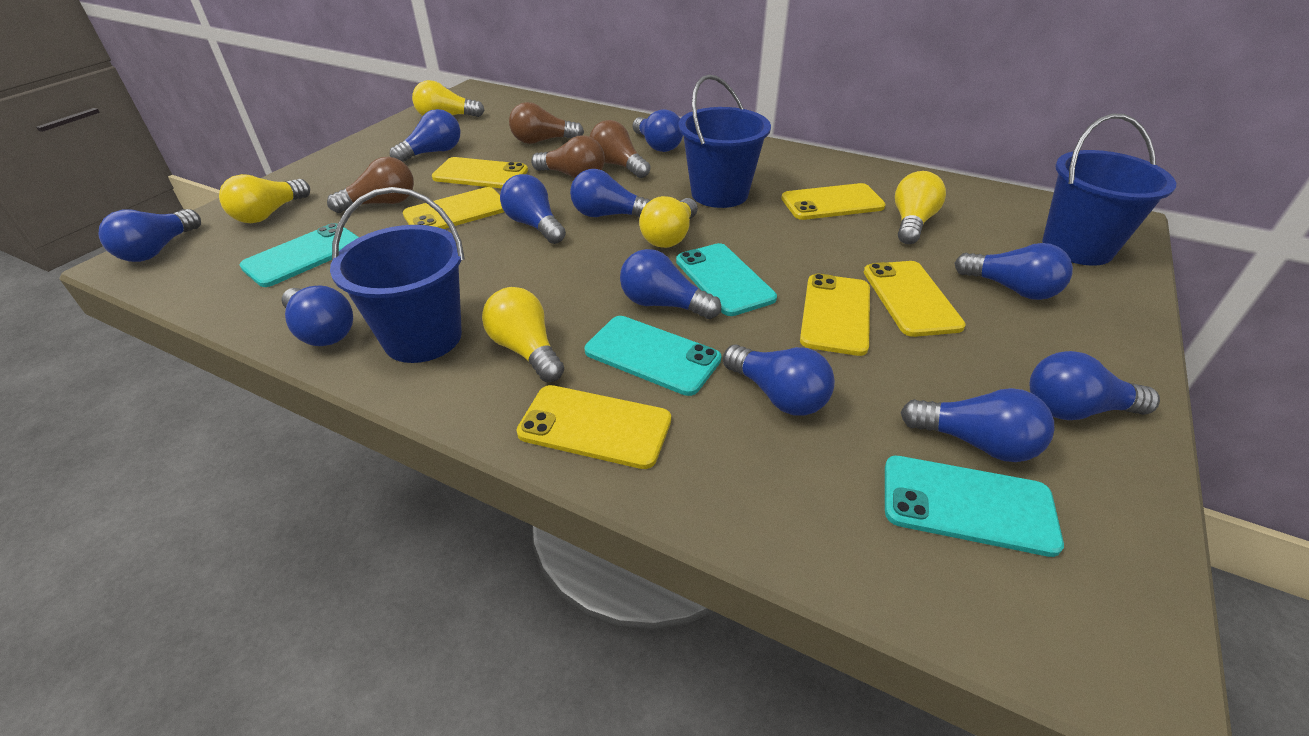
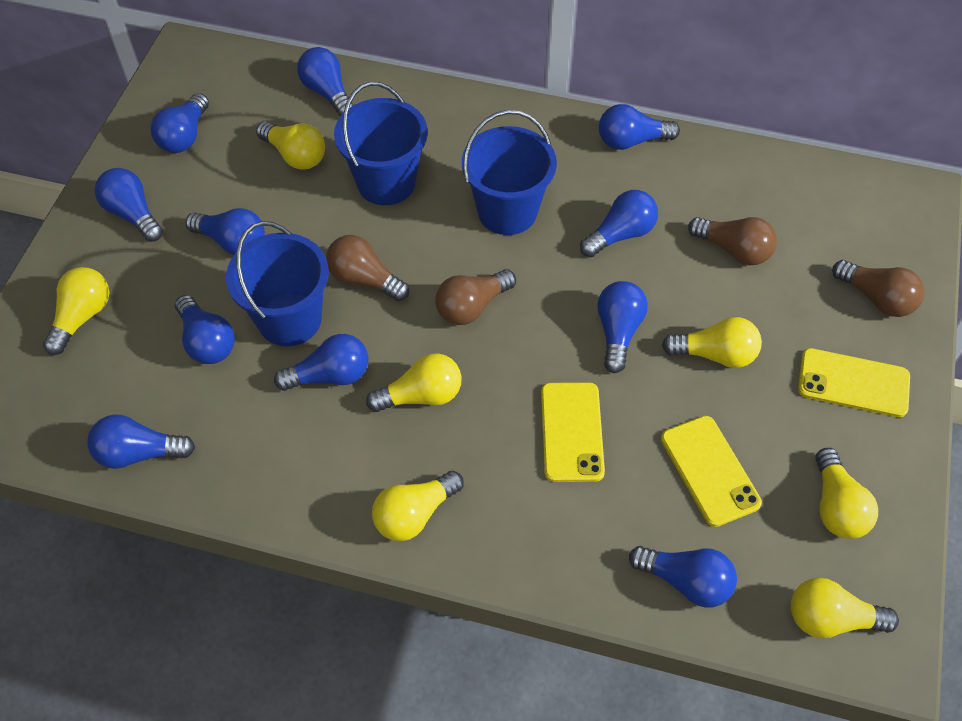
turquoise phone: 4 -> 0
yellow light bulb: 5 -> 7
yellow phone: 6 -> 3

